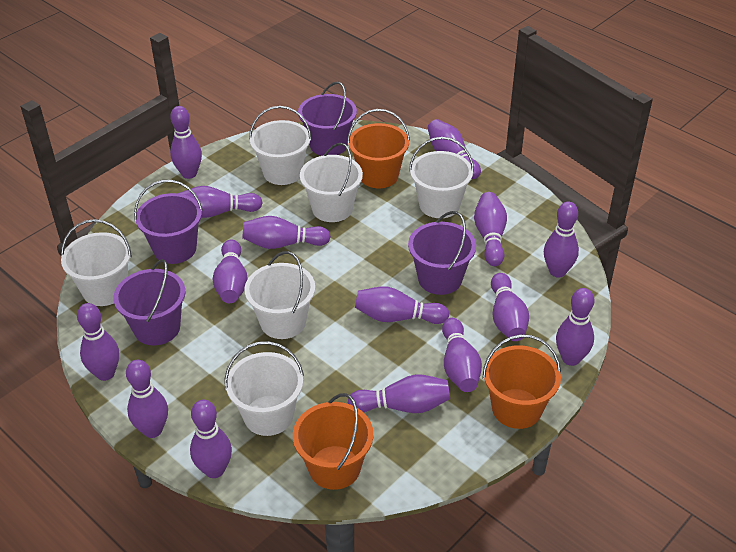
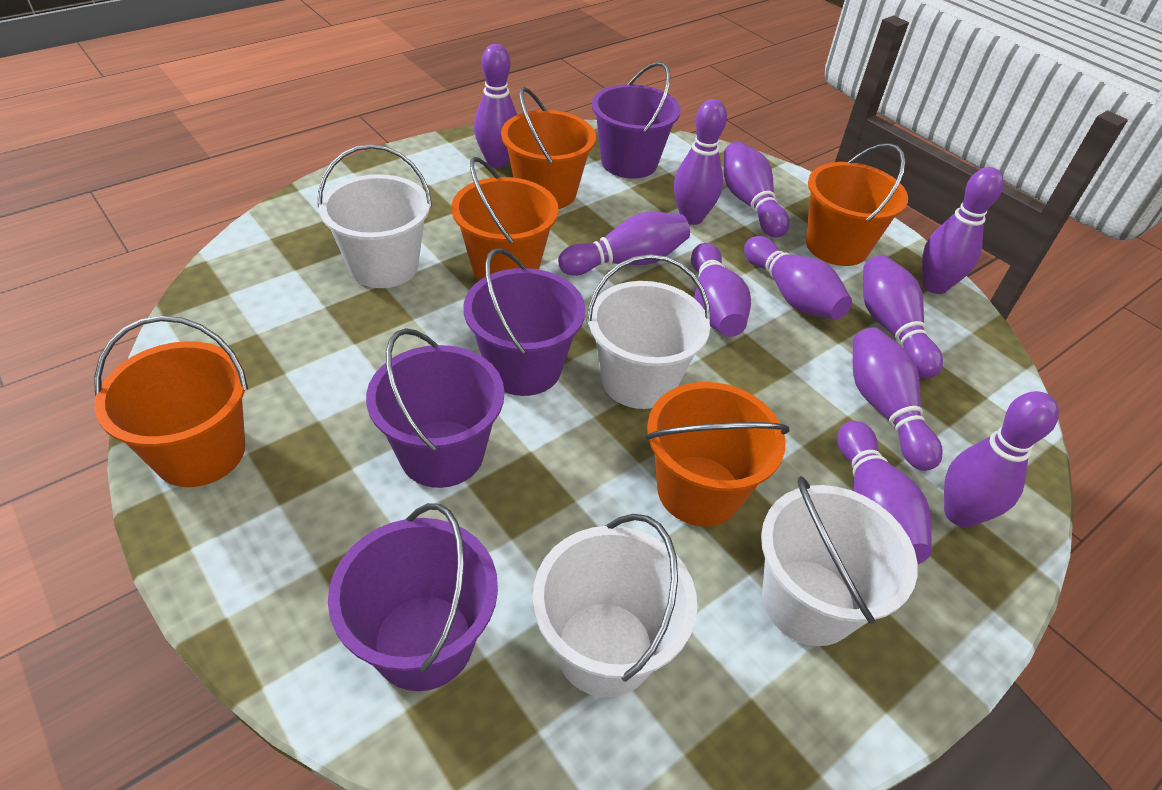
orange bucket: 3 -> 5
purple bowling pin: 15 -> 11
white bucket: 6 -> 4

